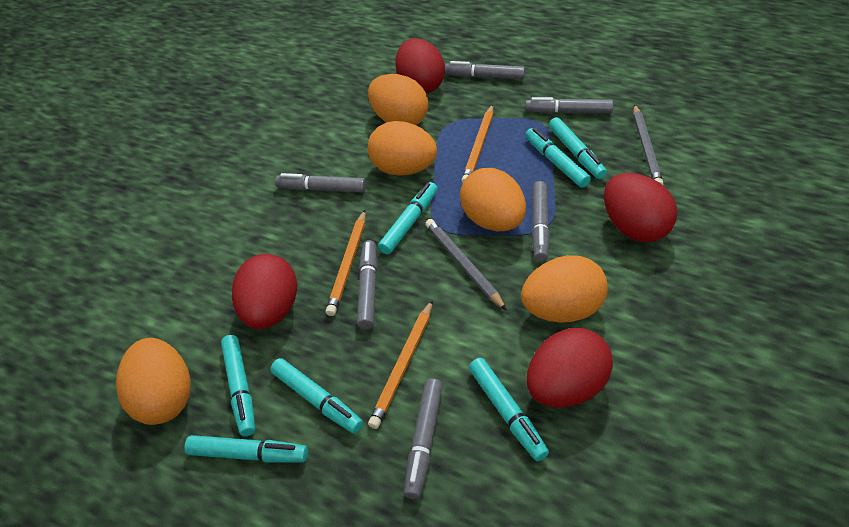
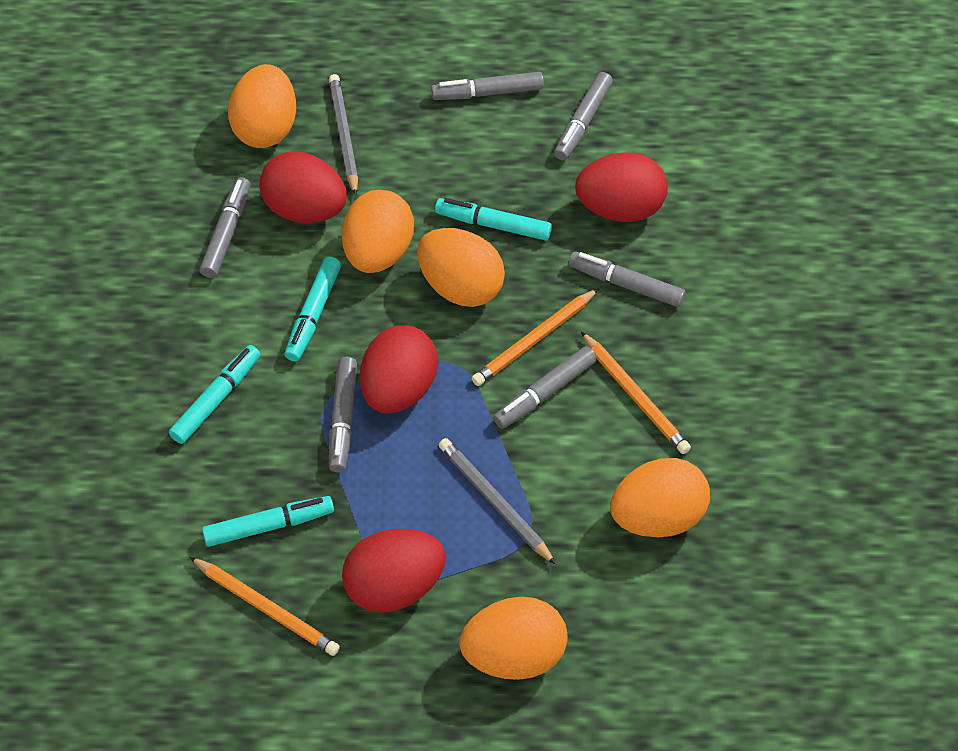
turquoise marker: 7 -> 4

